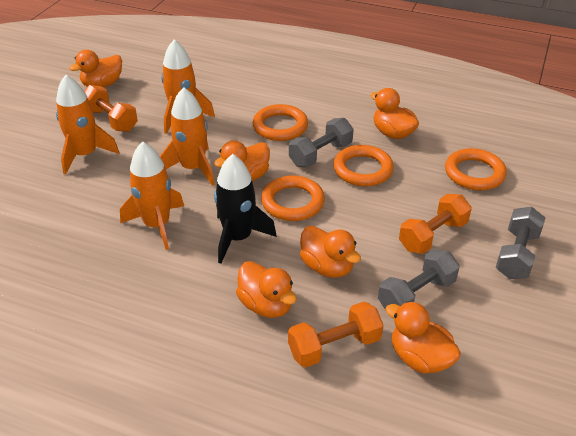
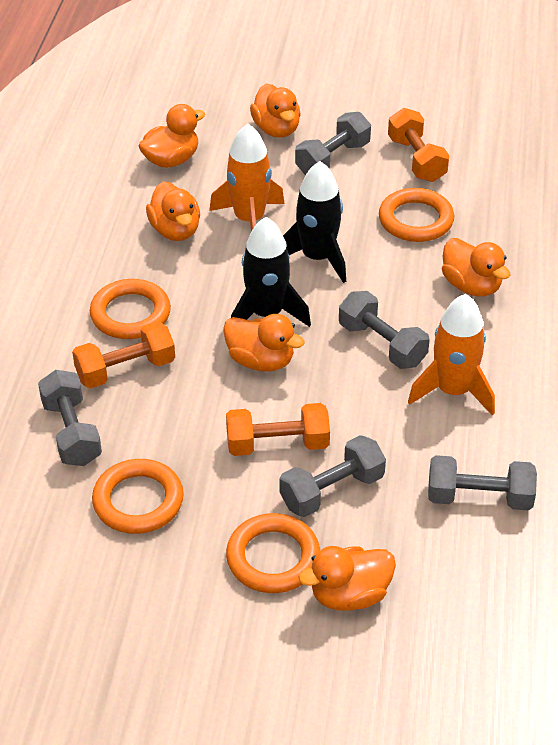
black rocket: 1 -> 2
grey dumbbell: 3 -> 5
orange rocket: 4 -> 2

